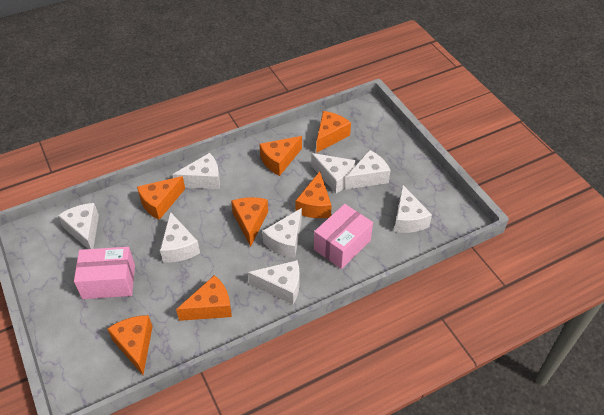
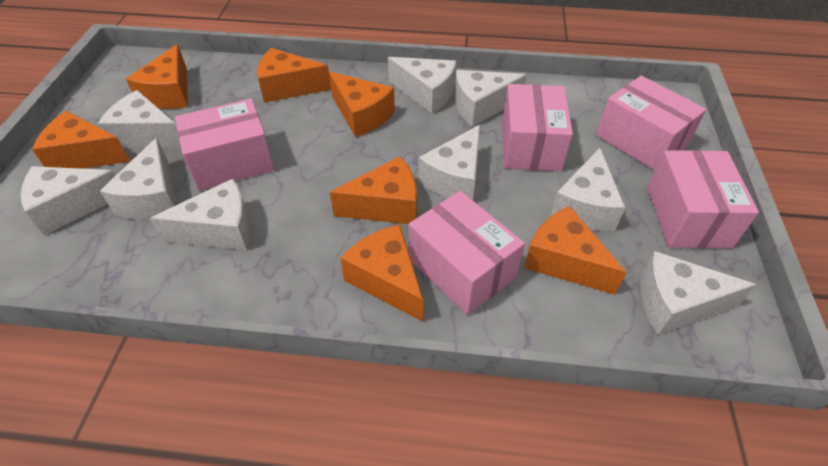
pink box: 2 -> 5
white cheese: 8 -> 9

